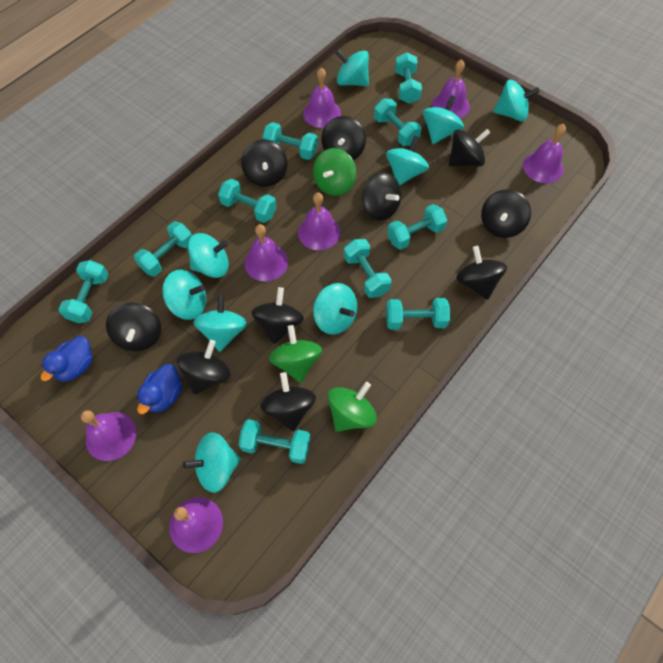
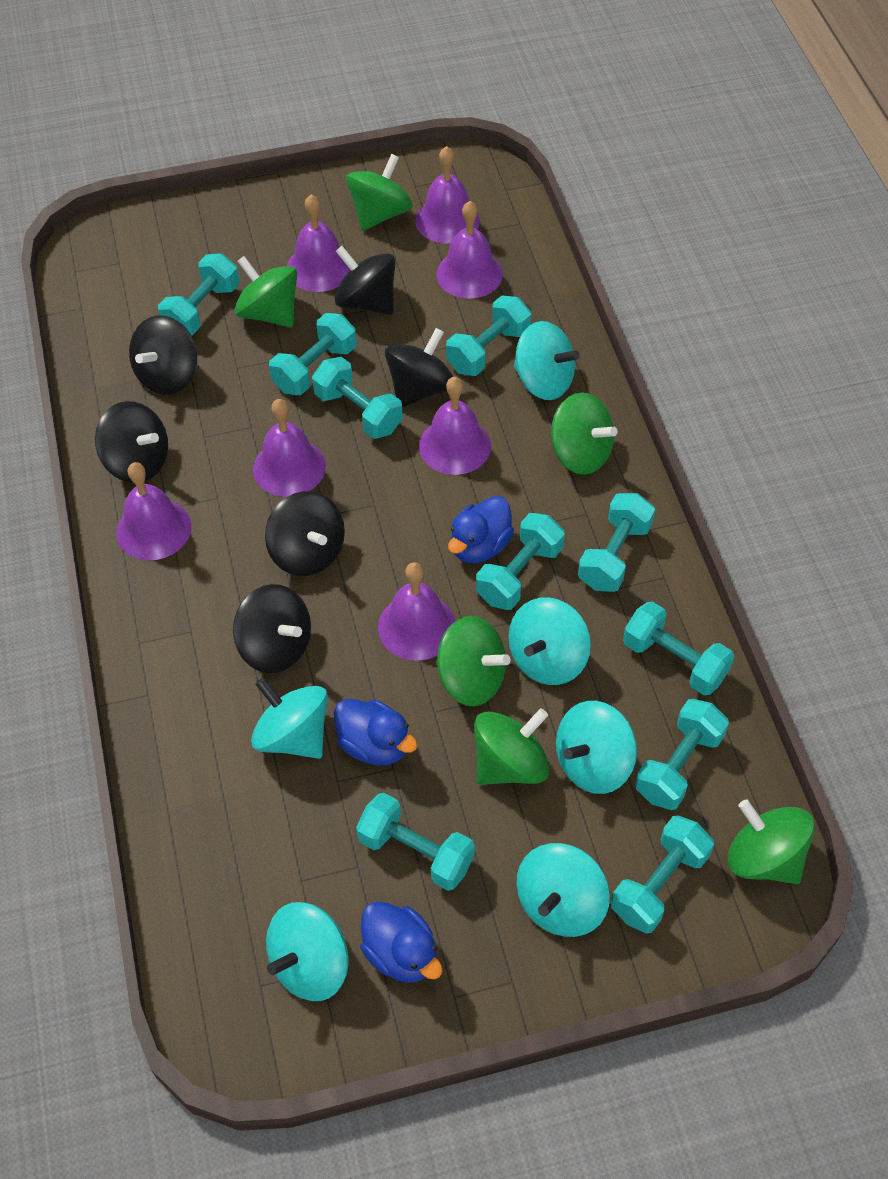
black spinning top: 10 -> 6
blue duck: 2 -> 3
green spinning top: 3 -> 6
turquoise spinning top: 9 -> 6

